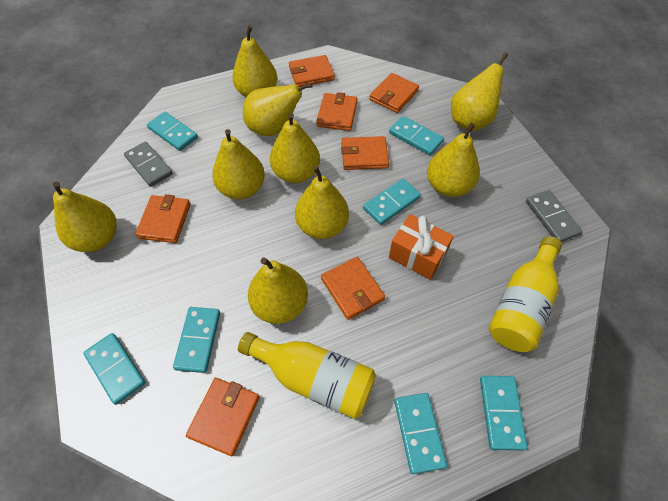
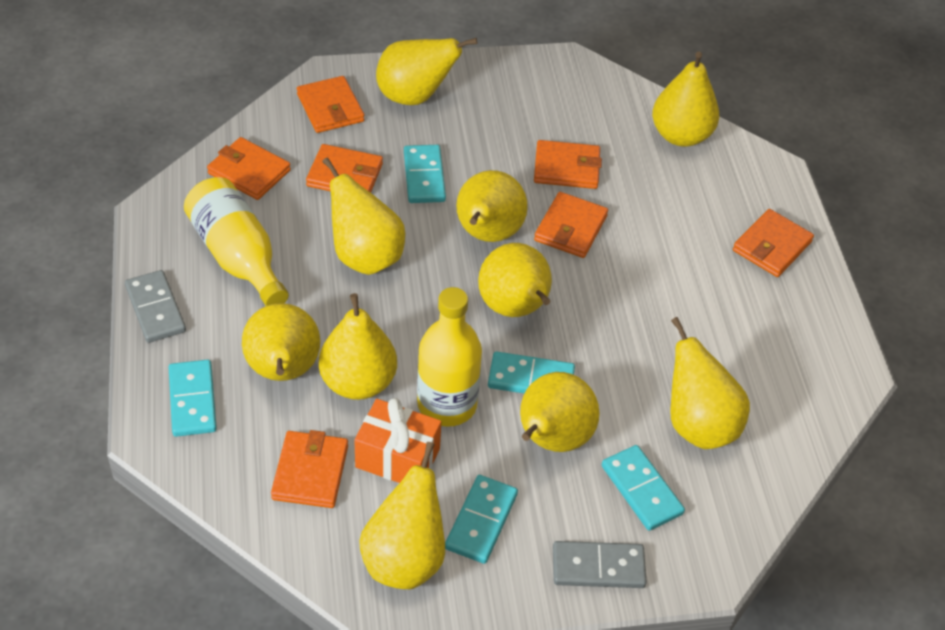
turquoise domino: 7 -> 5
yellow pear: 9 -> 10

